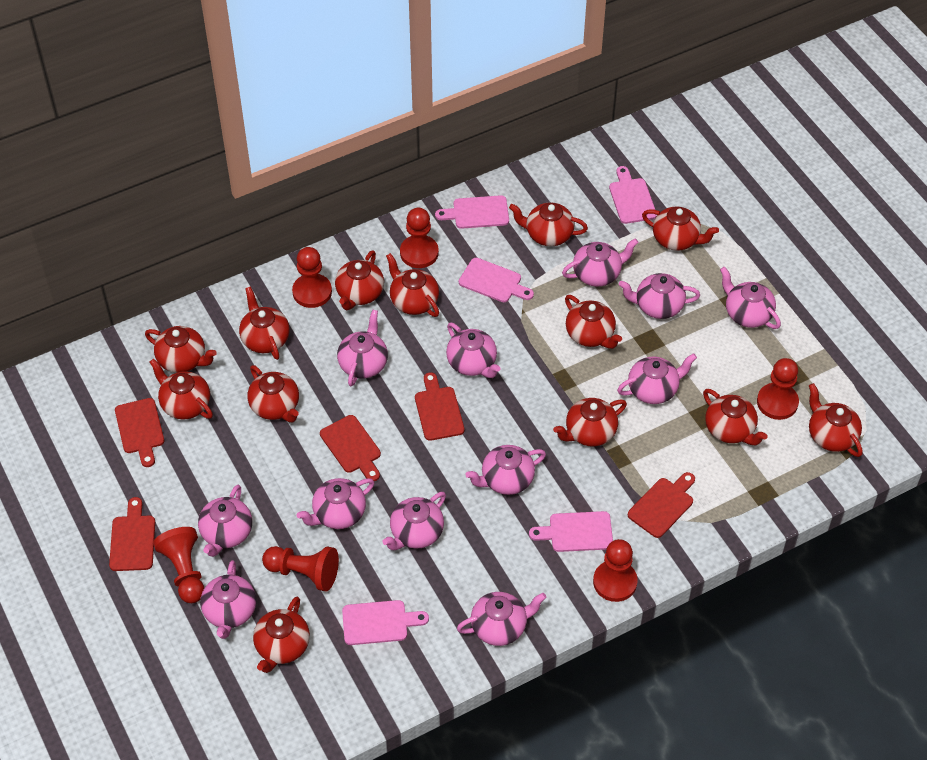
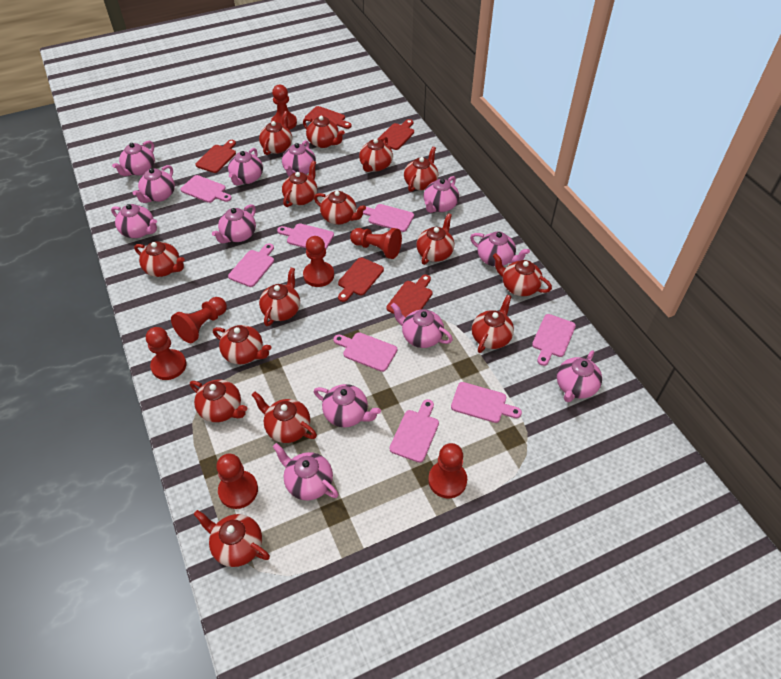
pink cutting board: 5 -> 8
red pawn: 6 -> 7
red teapot: 13 -> 15

